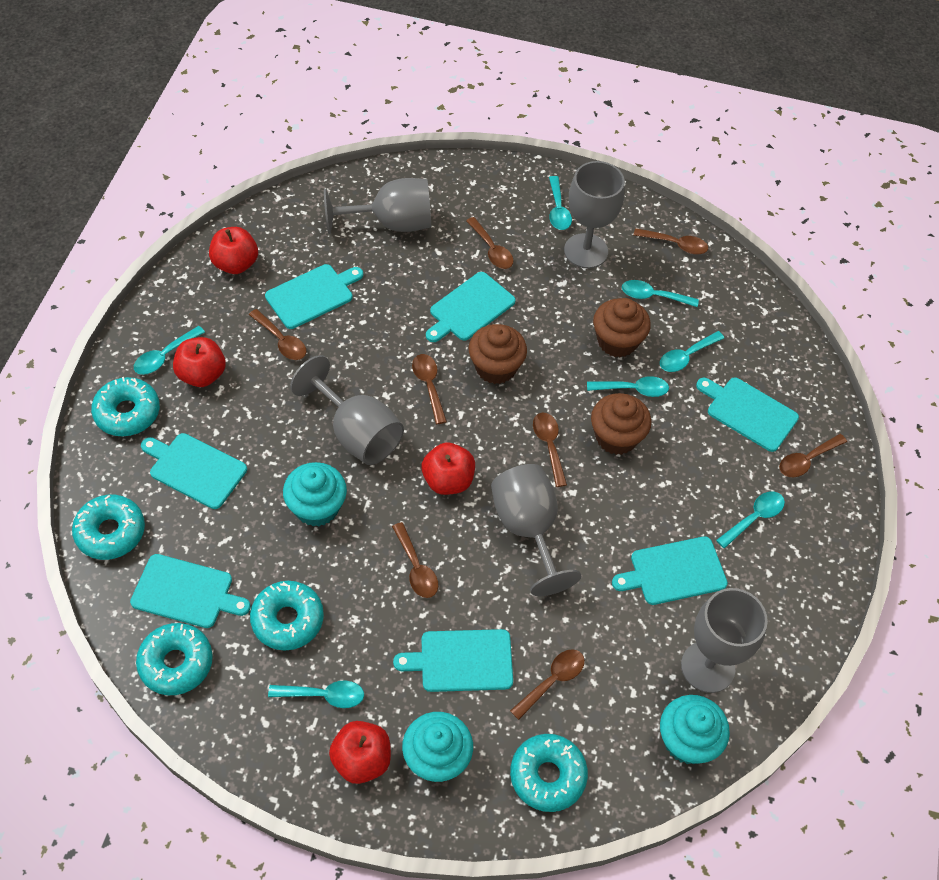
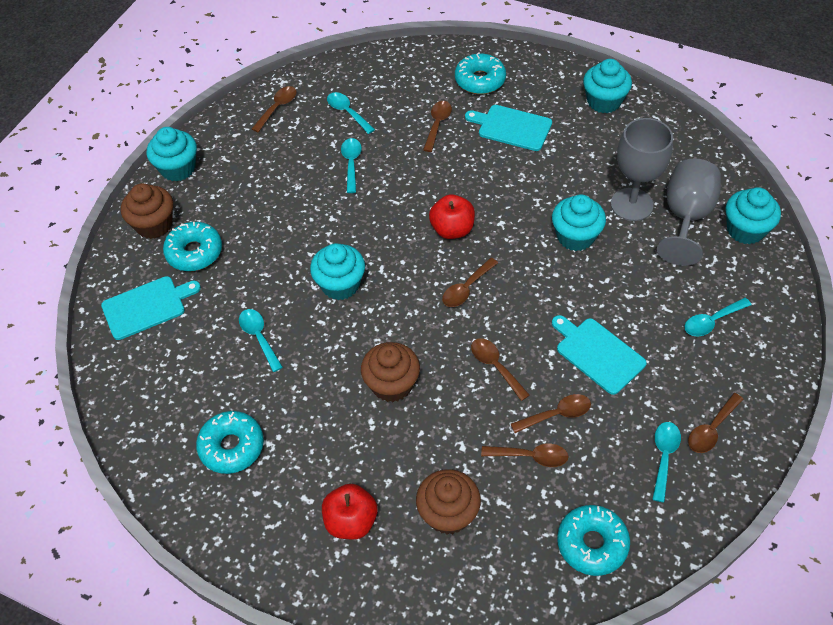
brown spoon: 8 -> 7
grey goblet: 5 -> 2
red apple: 4 -> 2
turquoise cupcake: 3 -> 5
turquoise cutting board: 7 -> 3
turquoise donut: 5 -> 4
turquoise spoon: 7 -> 5

